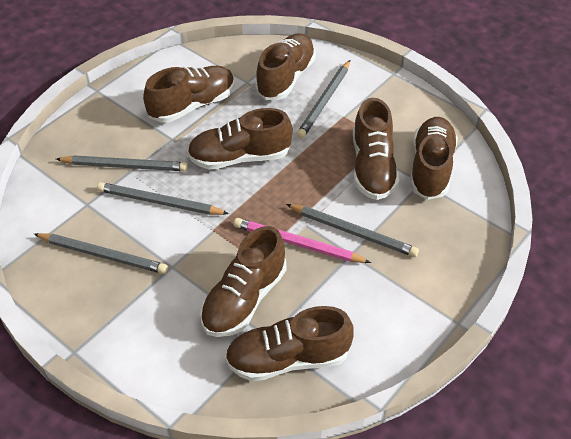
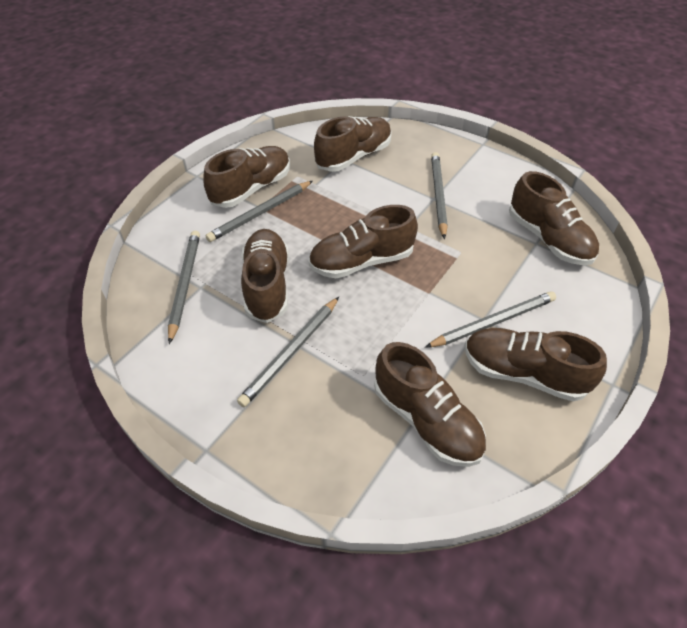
pink pencil: 1 -> 0

